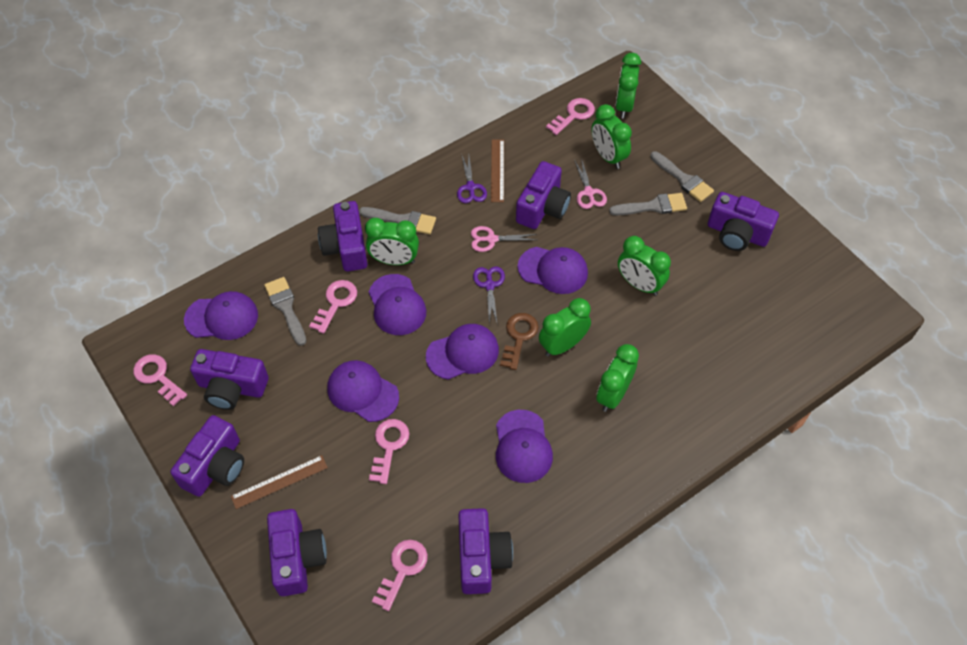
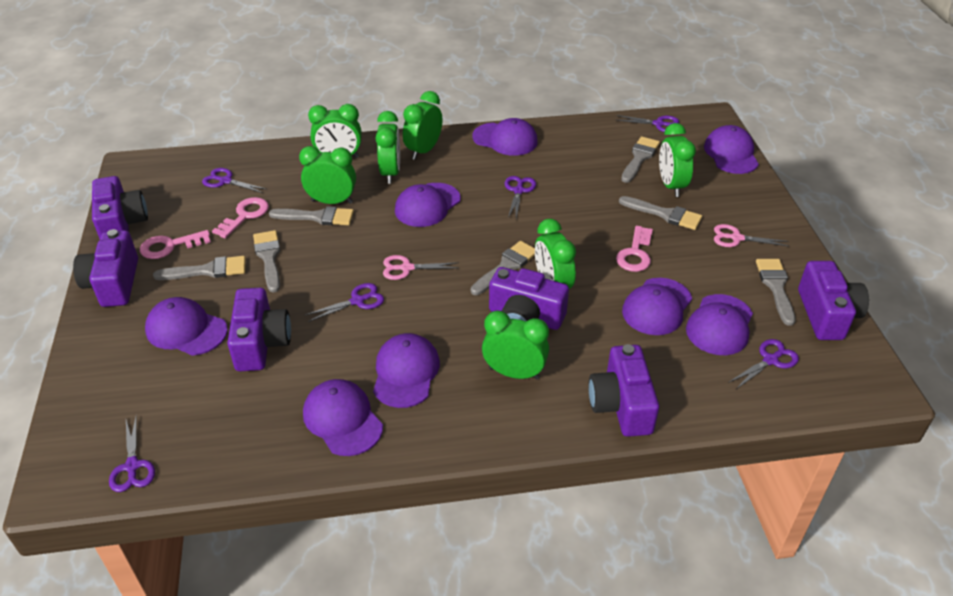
brown key: 1 -> 0
brown ruler: 2 -> 0
green clock: 6 -> 7
grey brush: 4 -> 7
pink key: 5 -> 3
purple camera: 7 -> 6
purple cap: 6 -> 8
purple scissors: 2 -> 6

